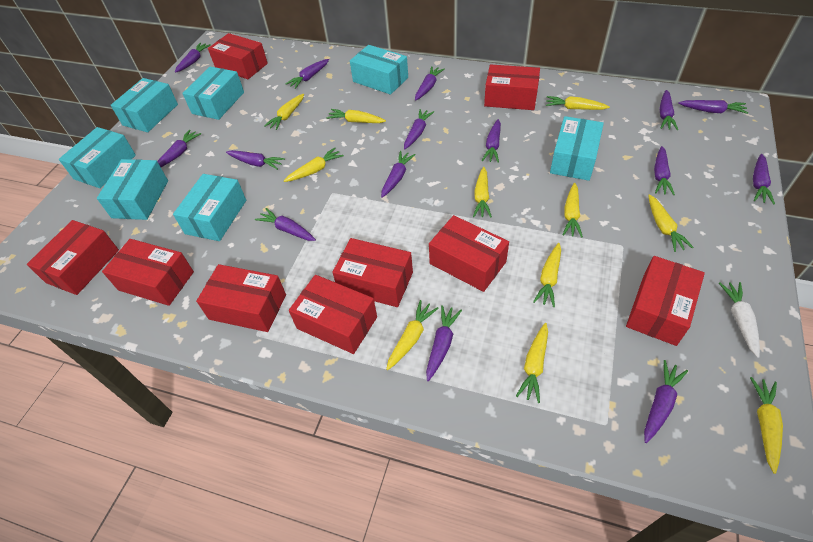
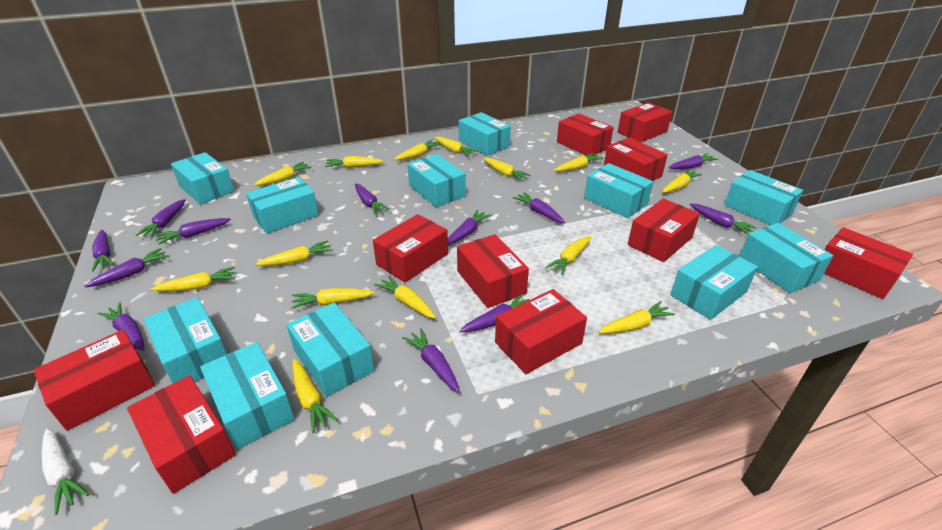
purple carrot: 15 -> 12
red box: 9 -> 10
turquoise box: 7 -> 11
yellow carrot: 11 -> 14

